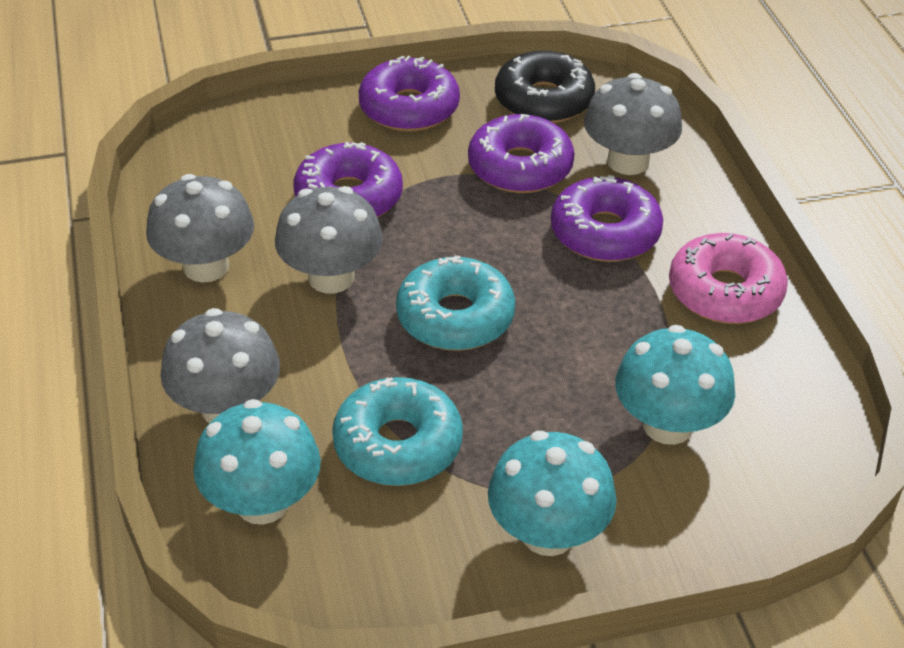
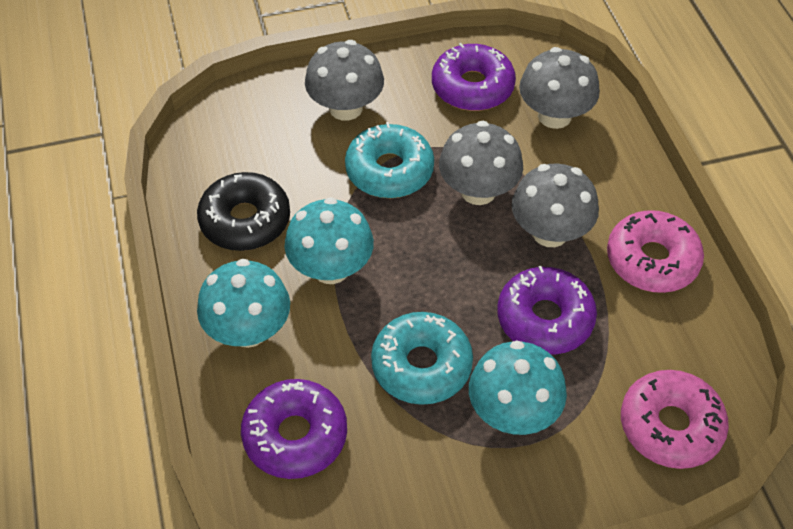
pink donut: 1 -> 2
purple donut: 4 -> 3

